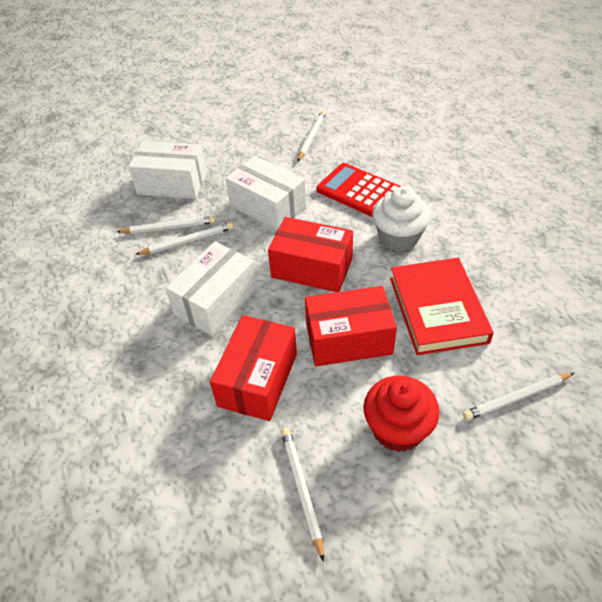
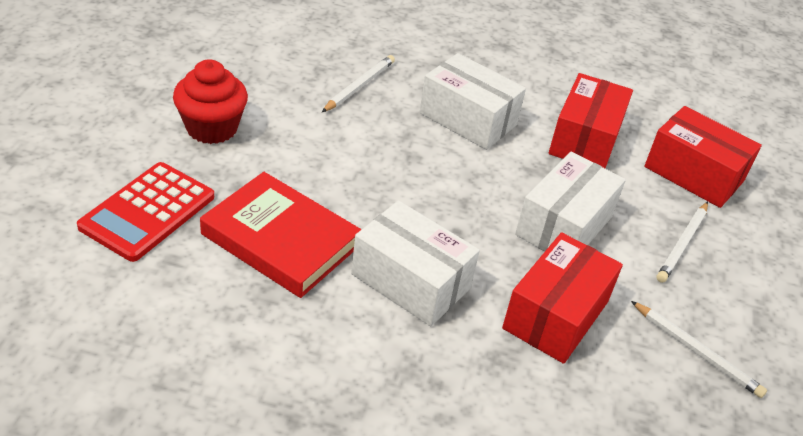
white cupcake: 1 -> 0
white pencil: 5 -> 3

